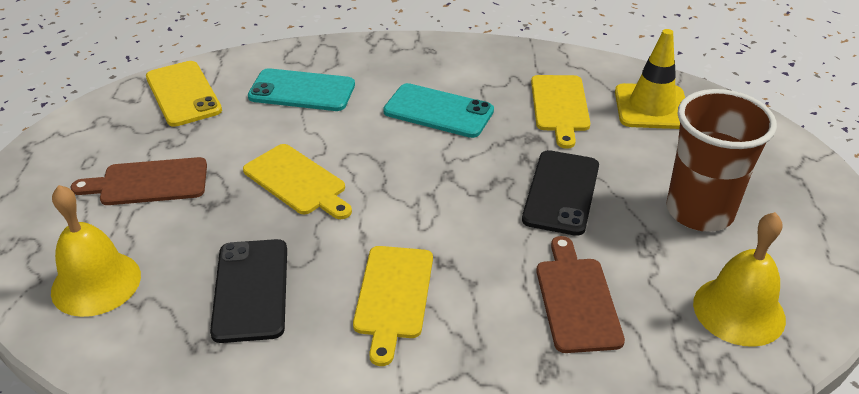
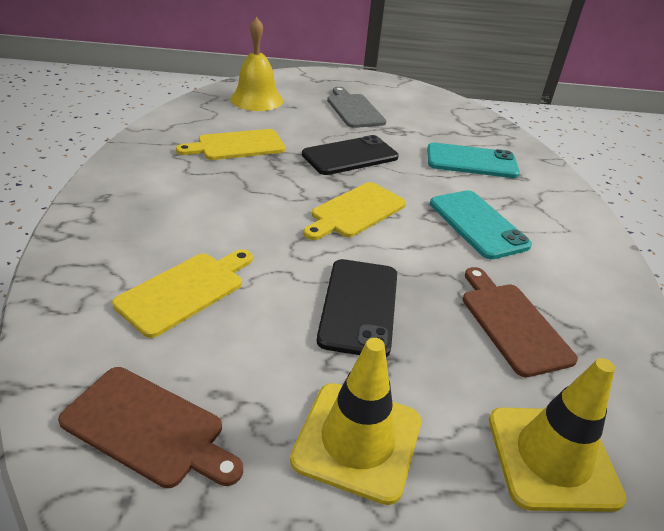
brown cup: 1 -> 0
grey cutting board: 0 -> 1
yellow bell: 2 -> 1
yellow phone: 1 -> 0
yellow traffic cone: 1 -> 2

